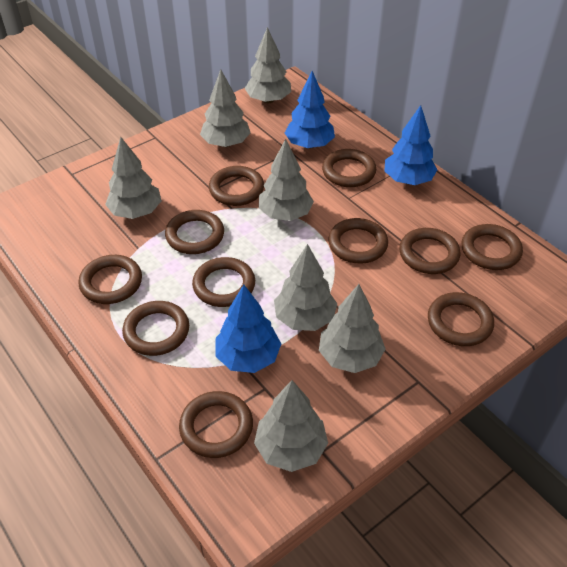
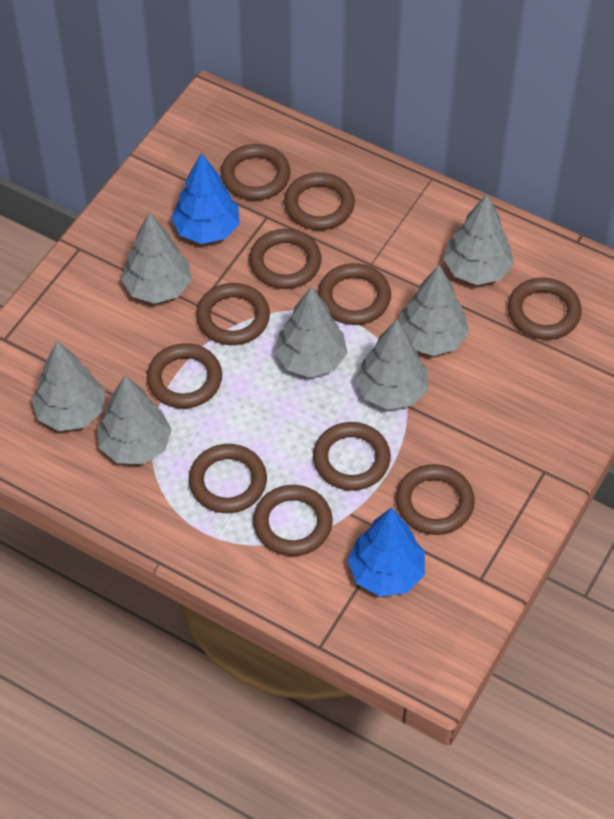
blue tree: 3 -> 2

